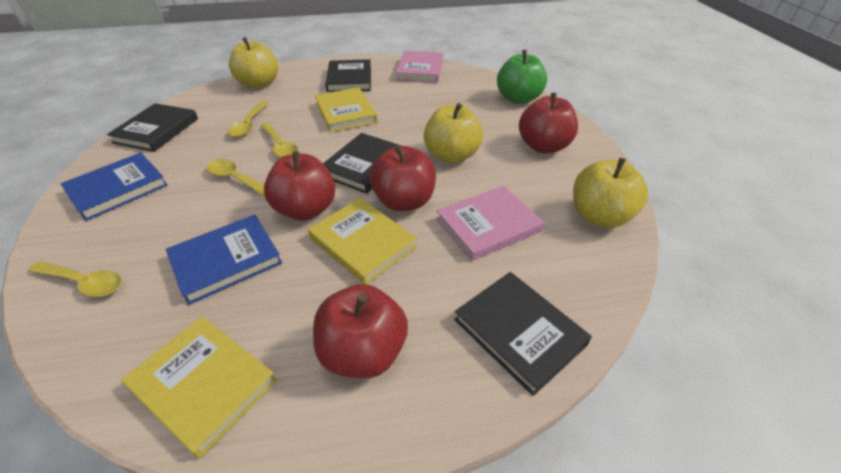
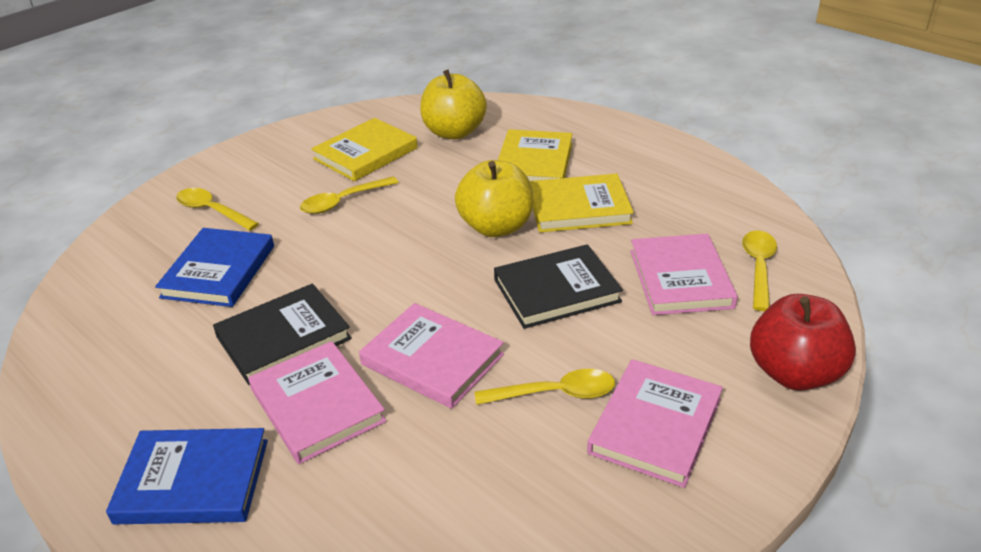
black book: 4 -> 2
green apple: 1 -> 0
pink book: 2 -> 4
red apple: 4 -> 1
yellow apple: 3 -> 2

